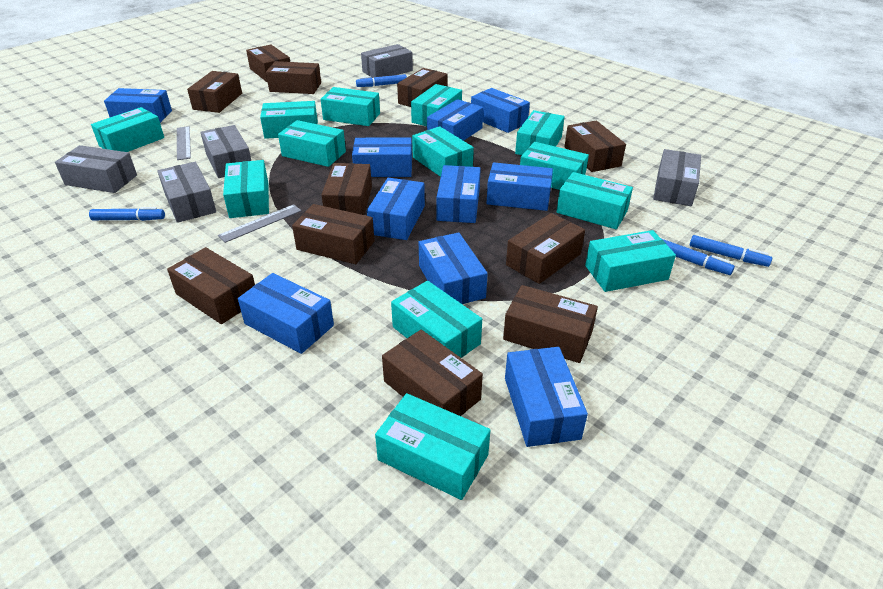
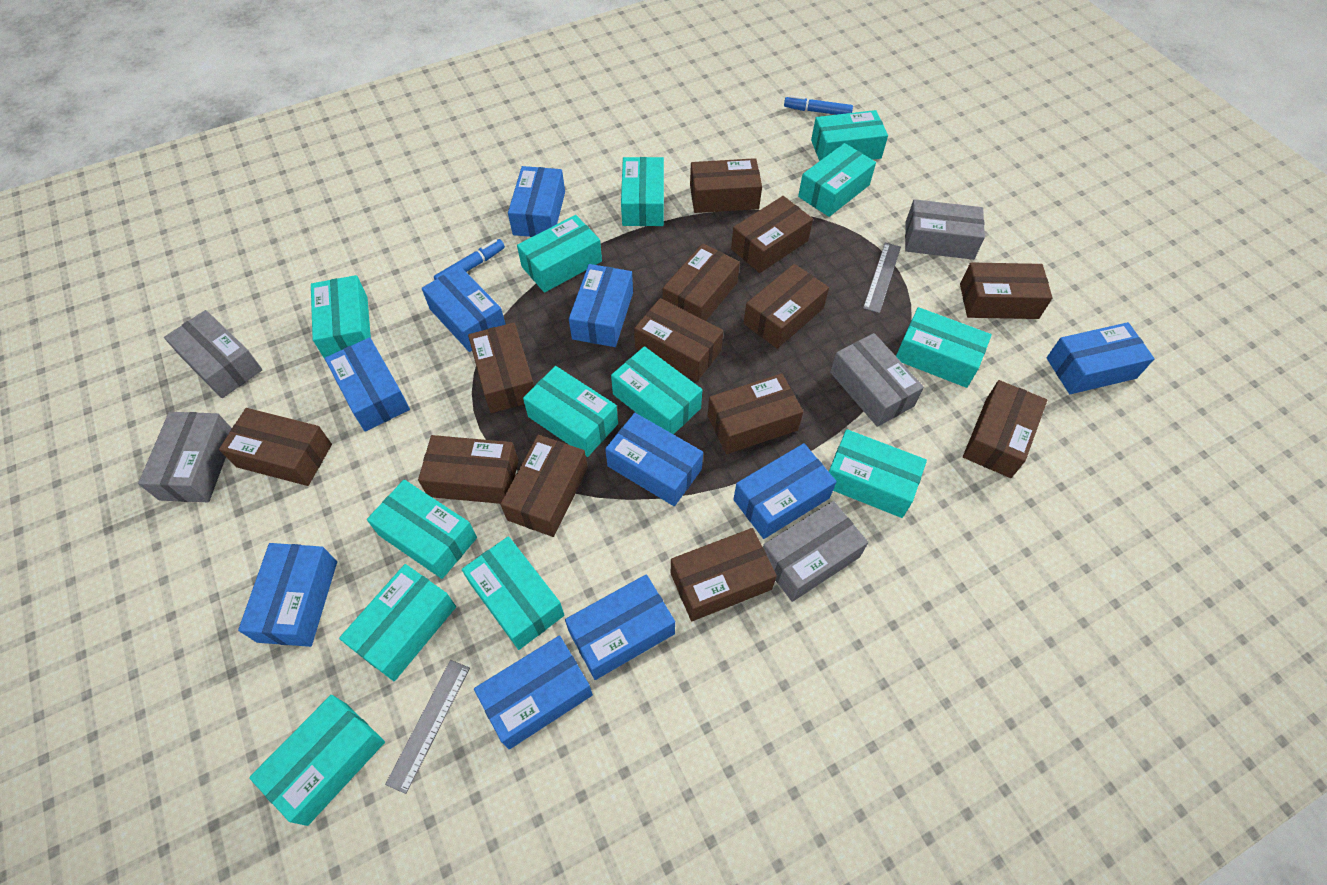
blue marker: 4 -> 2
brown box: 11 -> 13

